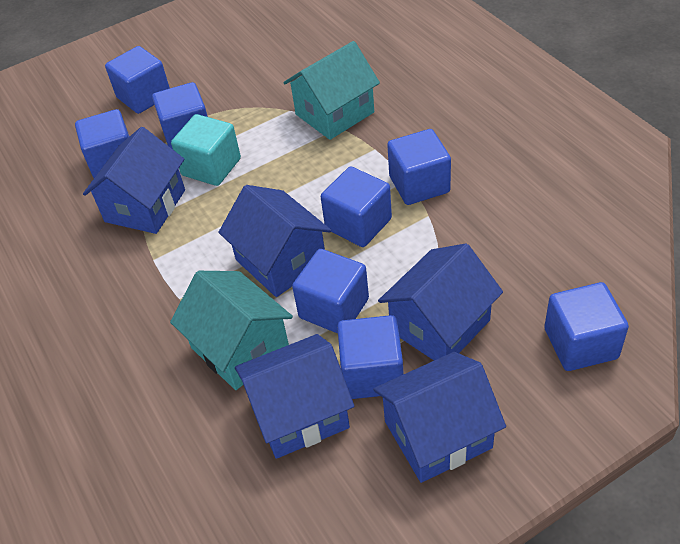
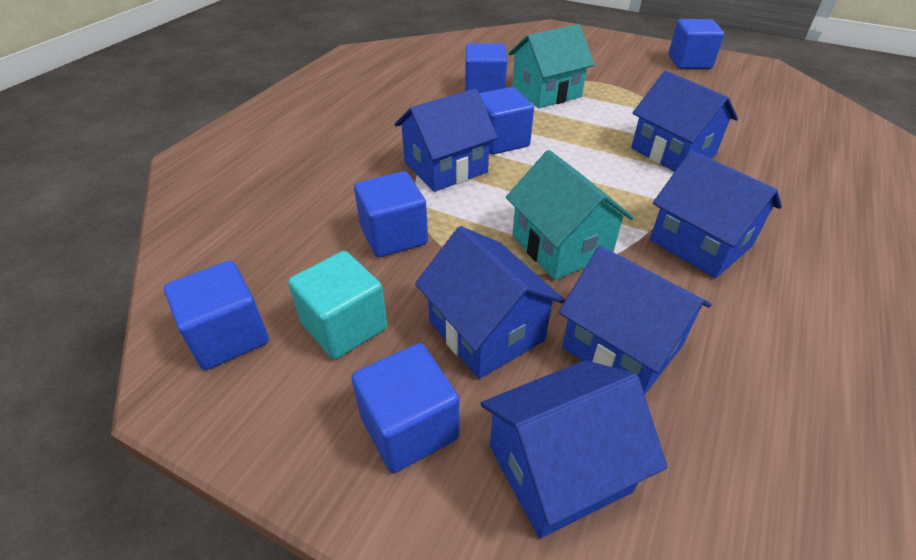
blue cube: 8 -> 6
blue house: 5 -> 6

